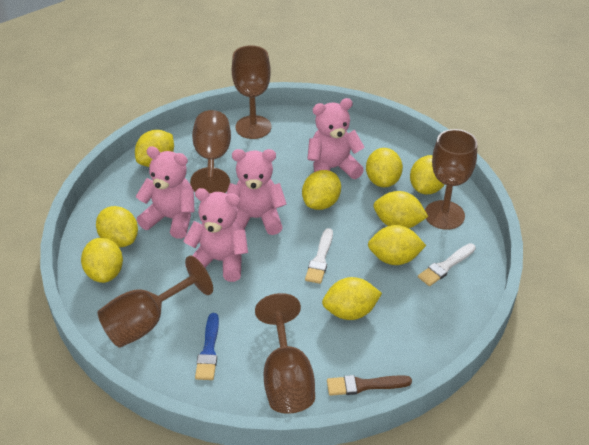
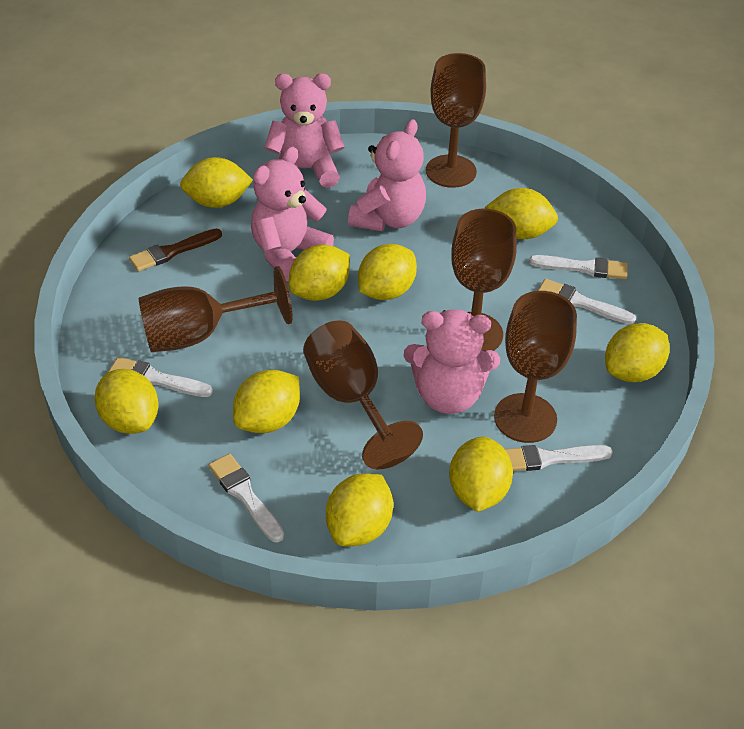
blue brush: 1 -> 0
white brush: 2 -> 5

